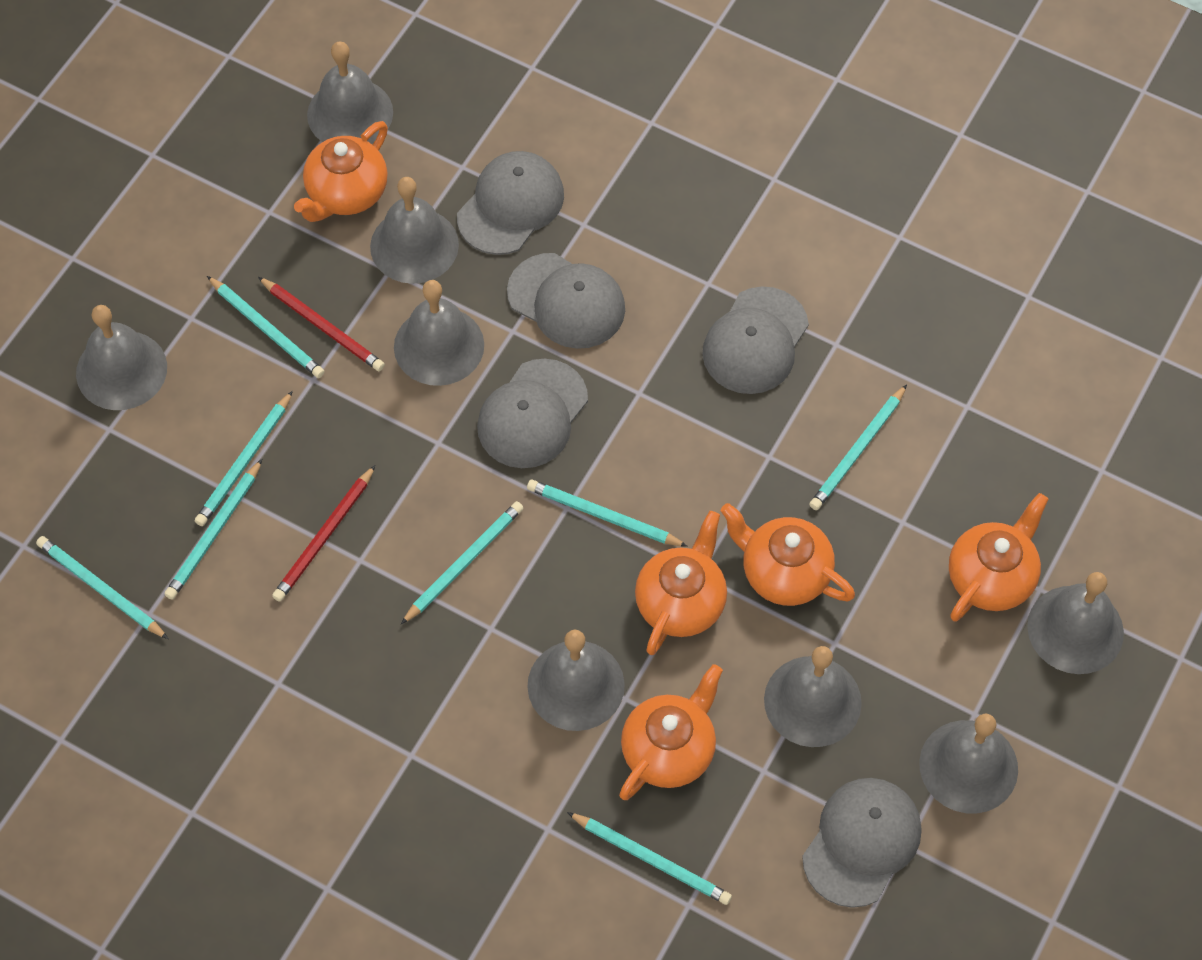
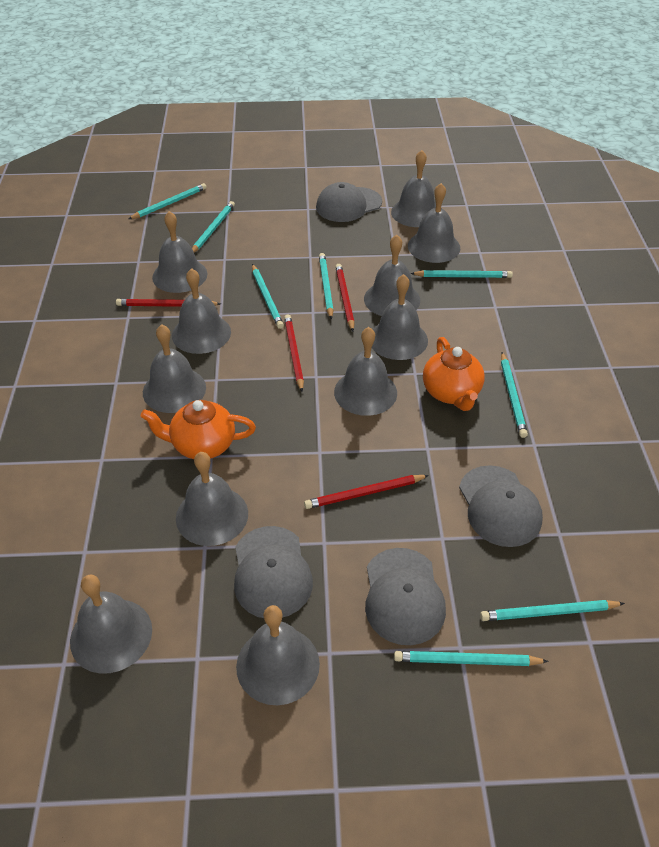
grey bell: 8 -> 11
grey cap: 5 -> 4
orange teapot: 5 -> 2
red pencil: 2 -> 4

